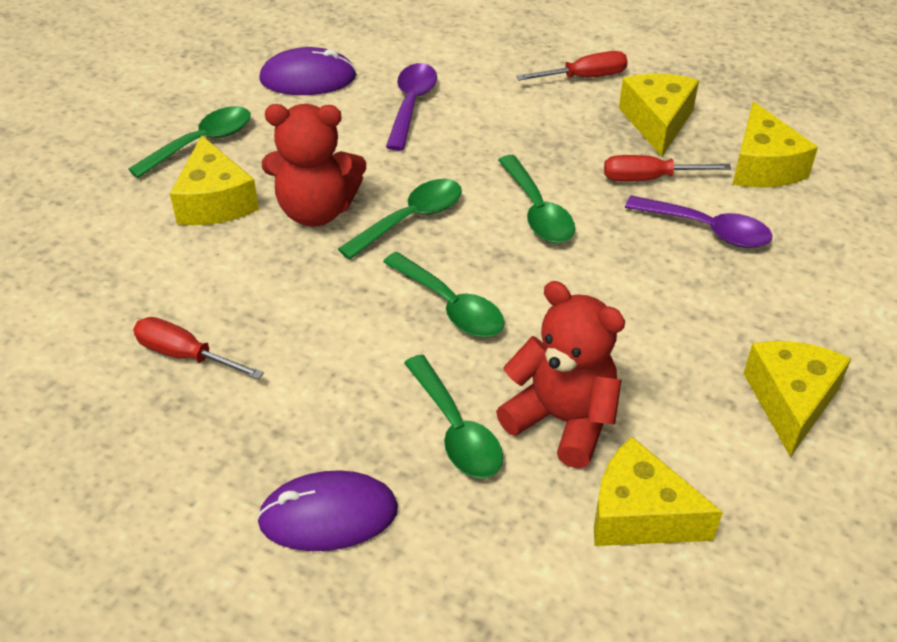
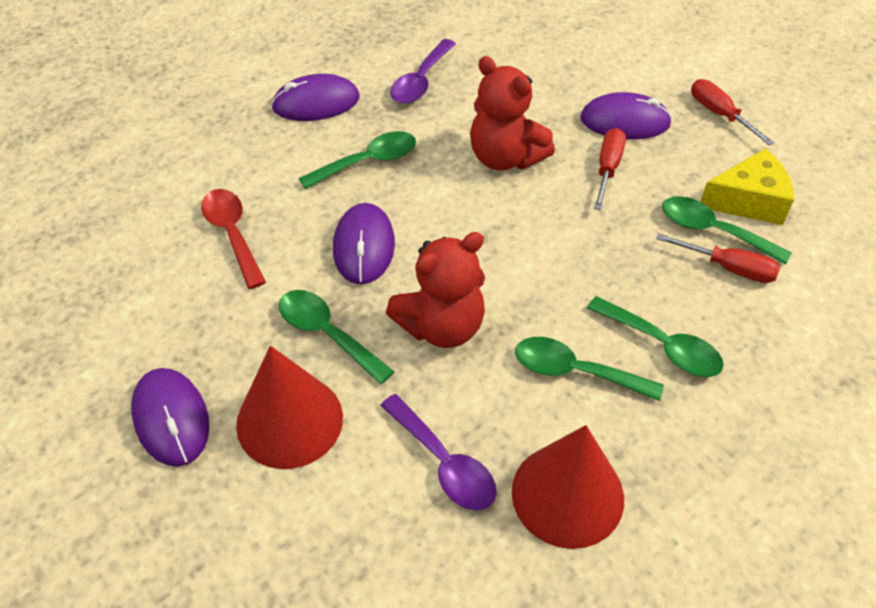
purple mouse: 2 -> 4
red cone: 0 -> 2
red spoon: 0 -> 1
yellow cheese: 5 -> 1

